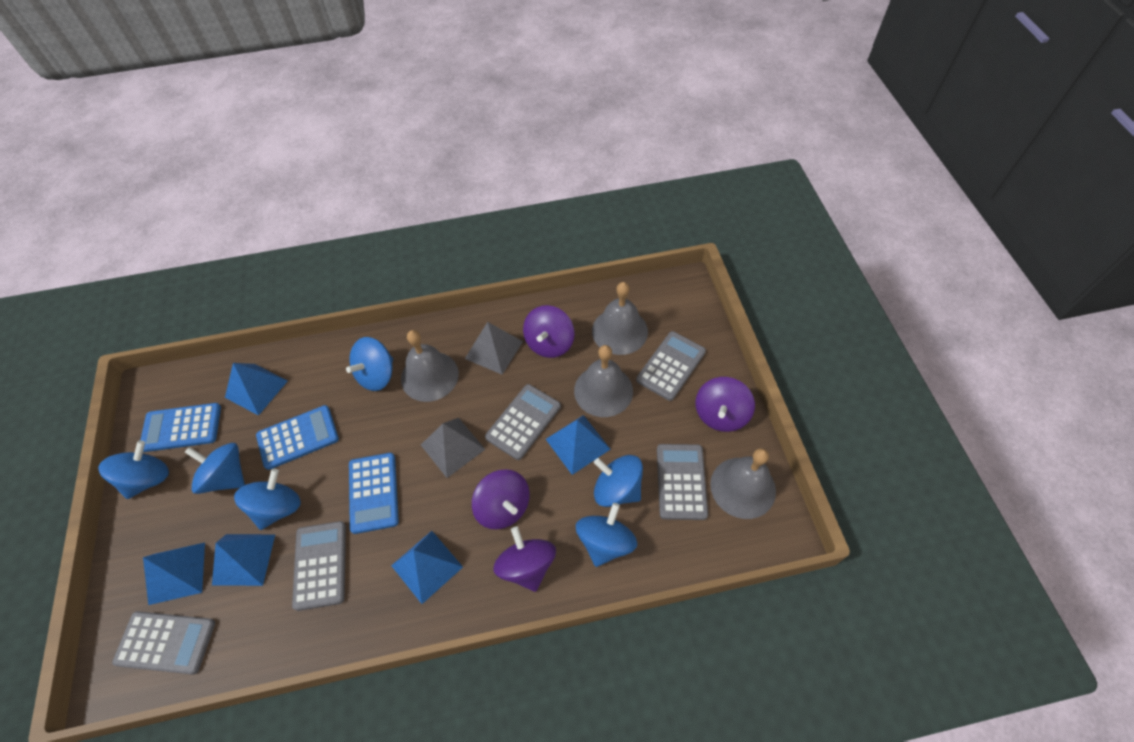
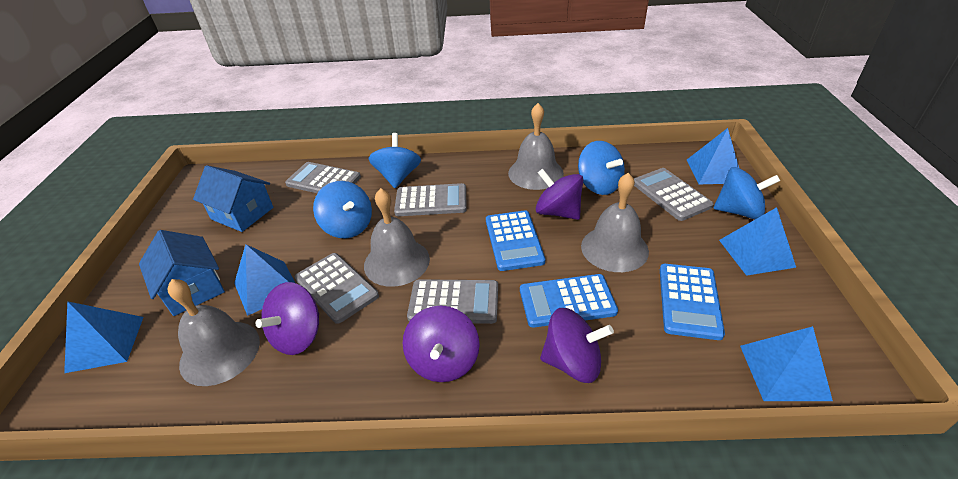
blue house: 0 -> 2
blue spinning top: 6 -> 4
grey pyramid: 2 -> 0

